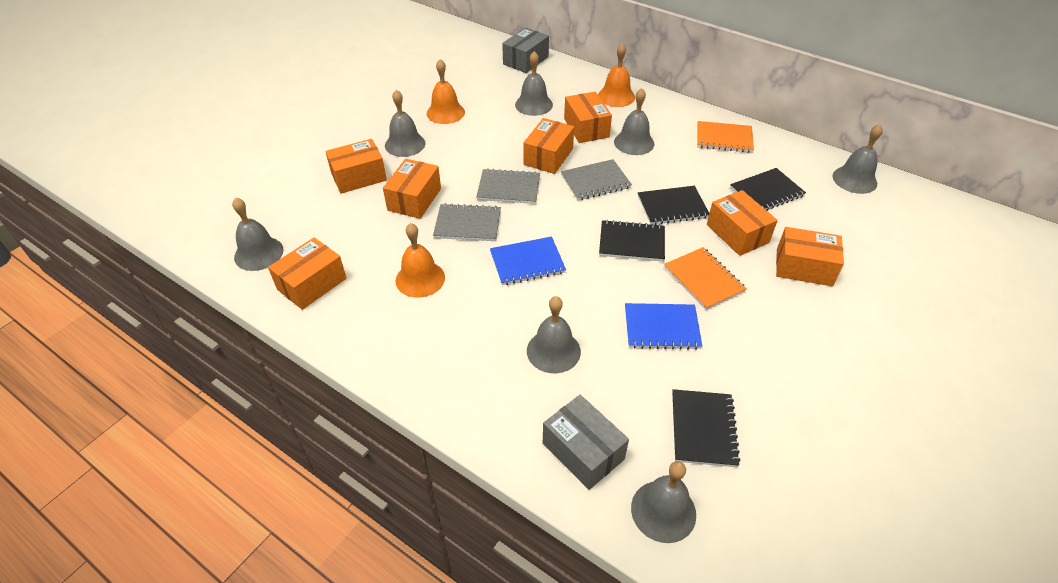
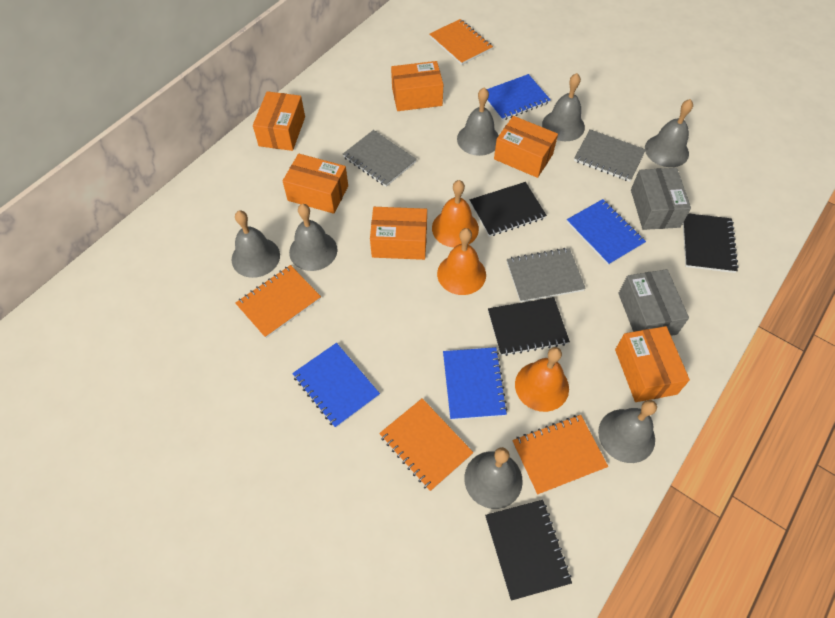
blue notebook: 2 -> 4
orange box: 7 -> 6
orange notebook: 2 -> 4

